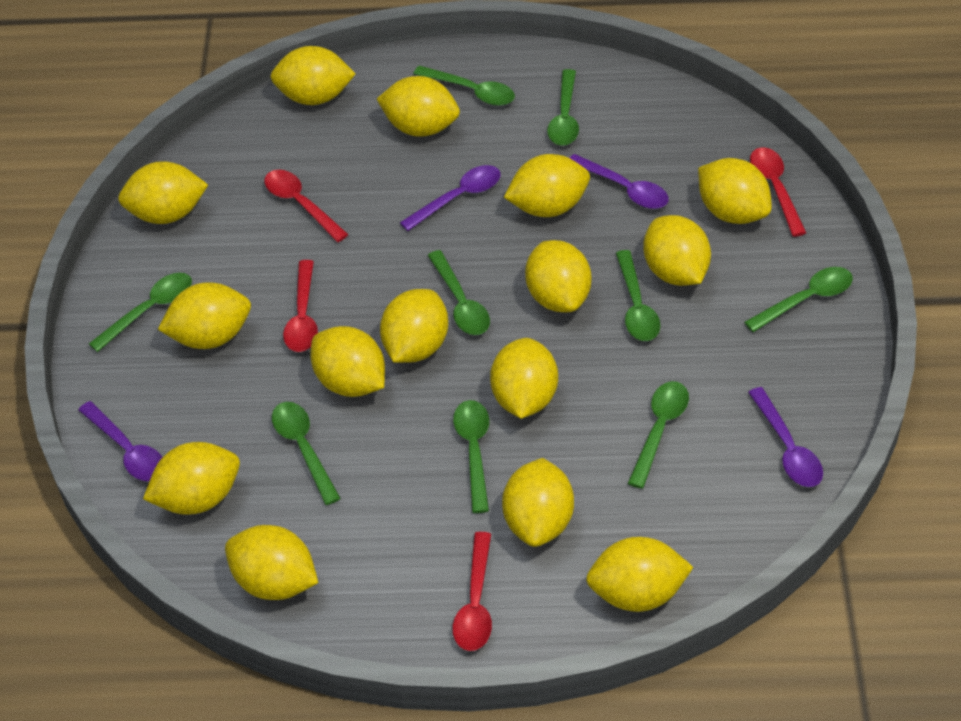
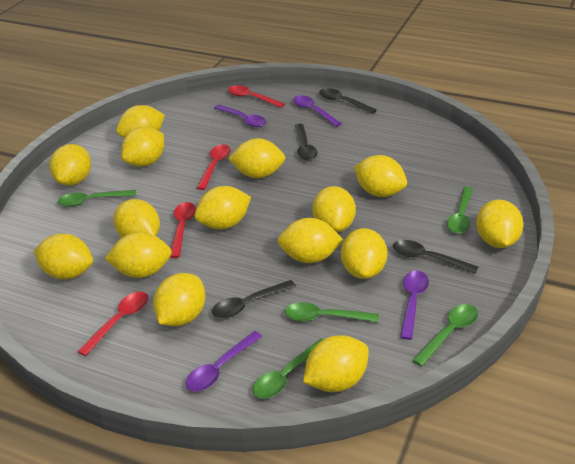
black spoon: 0 -> 4
green spoon: 9 -> 5

